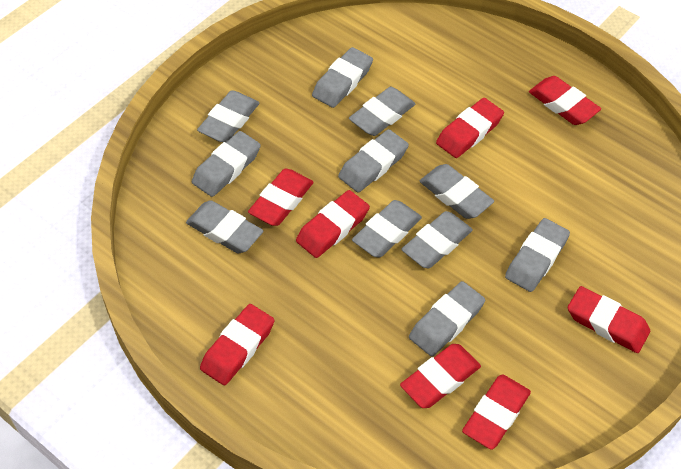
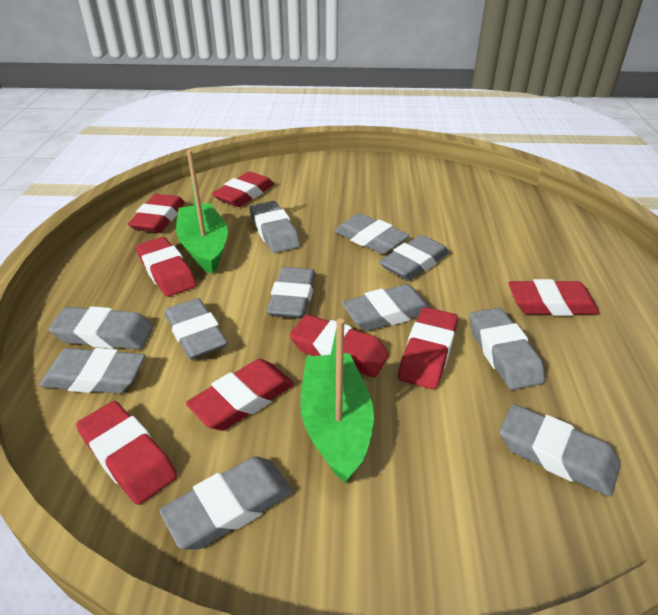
green boat: 0 -> 2

